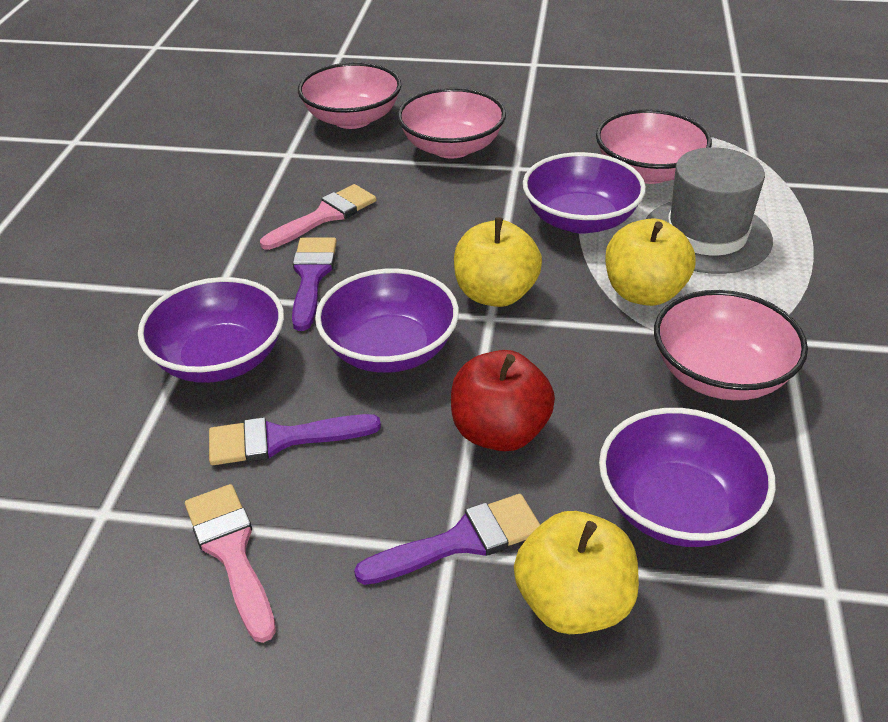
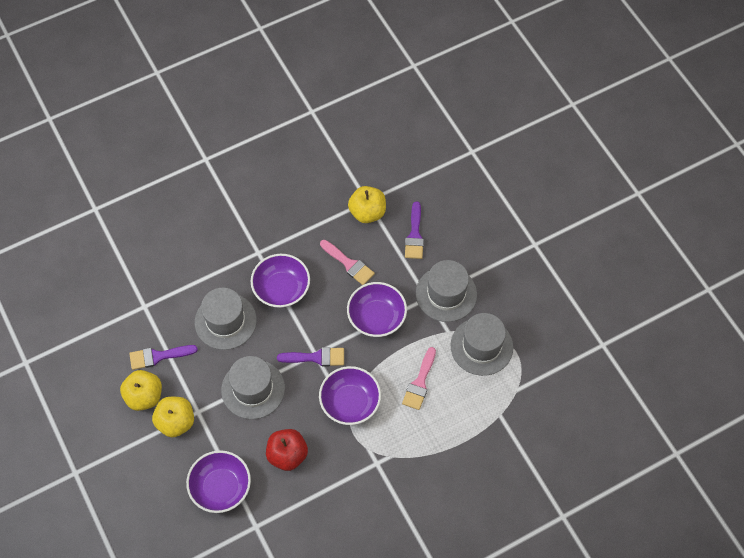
grey hat: 1 -> 4
pink bowl: 4 -> 0

